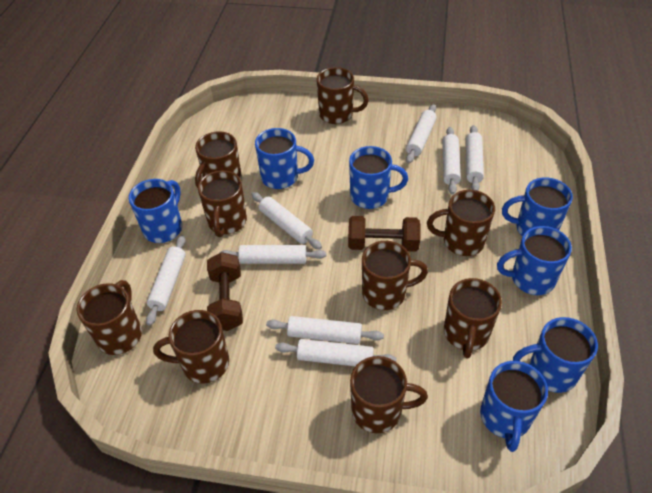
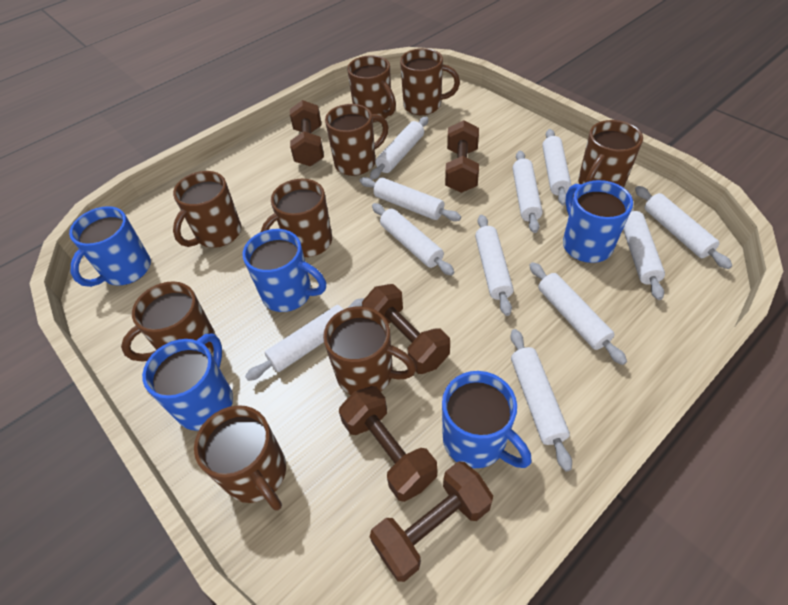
blue mug: 7 -> 5
brown dumbbell: 2 -> 5
white rolling pin: 8 -> 11

